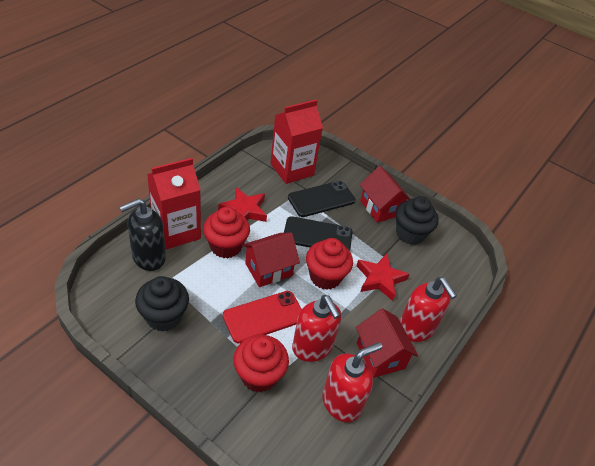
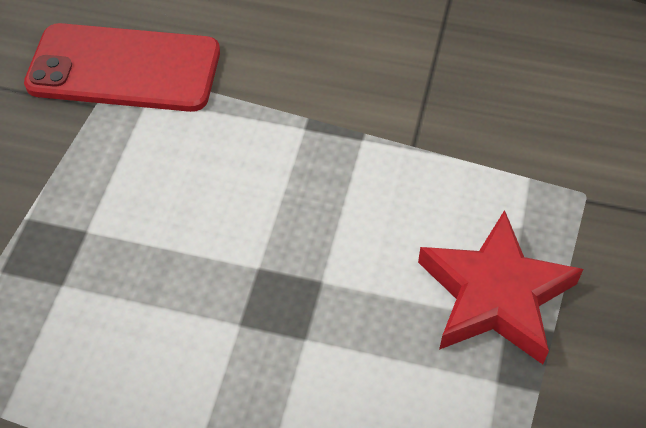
black cupcake: 2 -> 0
black phone: 2 -> 0
black soap dispenser: 1 -> 0
red carton: 2 -> 0
red cupcake: 3 -> 0
red house: 3 -> 0
red soap dispenser: 3 -> 0
red star: 2 -> 1

